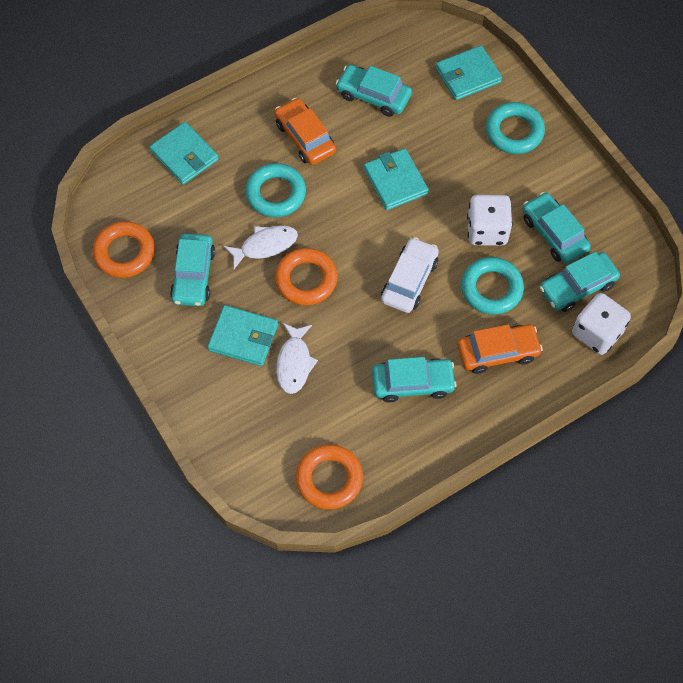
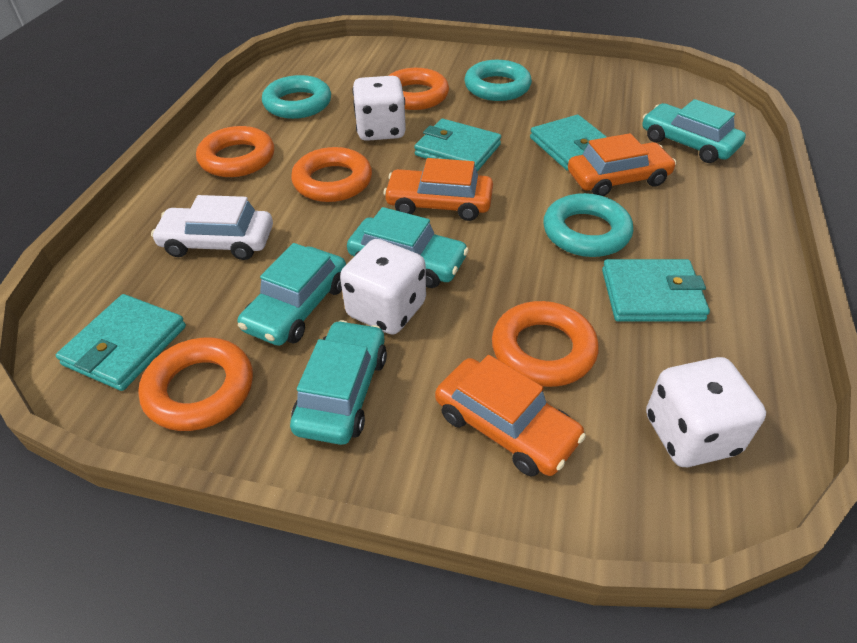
orange car: 2 -> 3
orange ring: 3 -> 5
turquoise car: 5 -> 4
white dice: 2 -> 3
white fish: 2 -> 0

